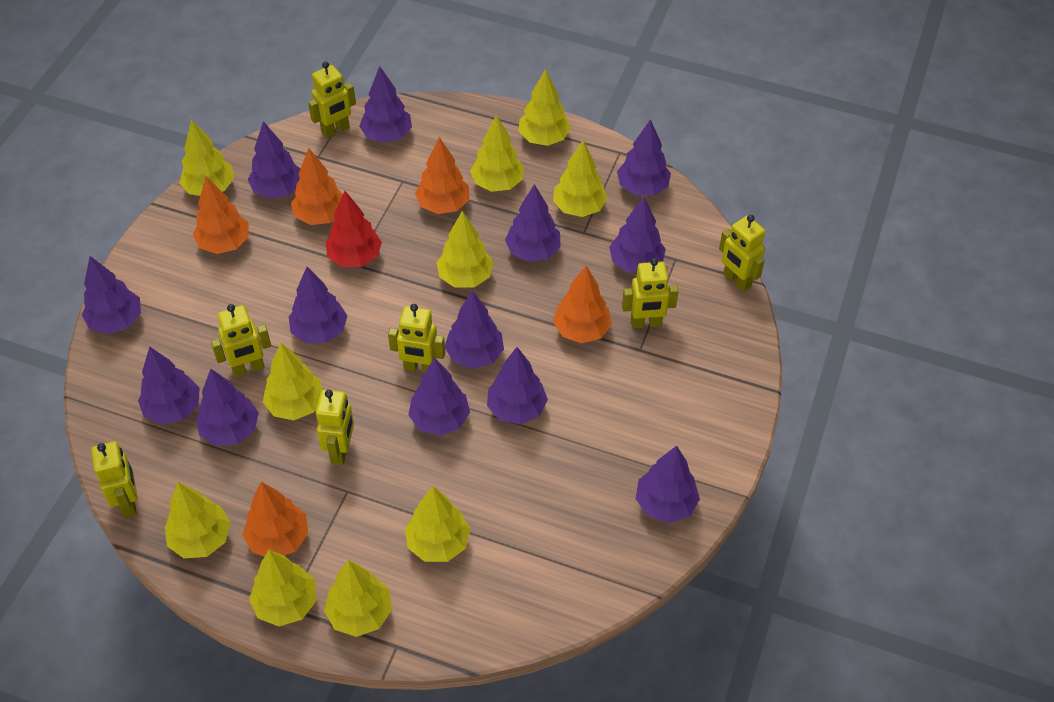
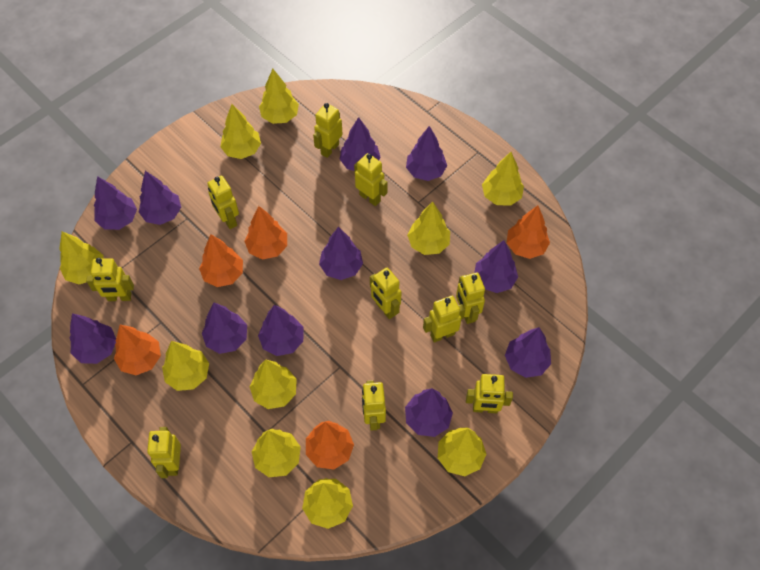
purple tree: 13 -> 11
red tree: 1 -> 0
yellow robot: 7 -> 10

